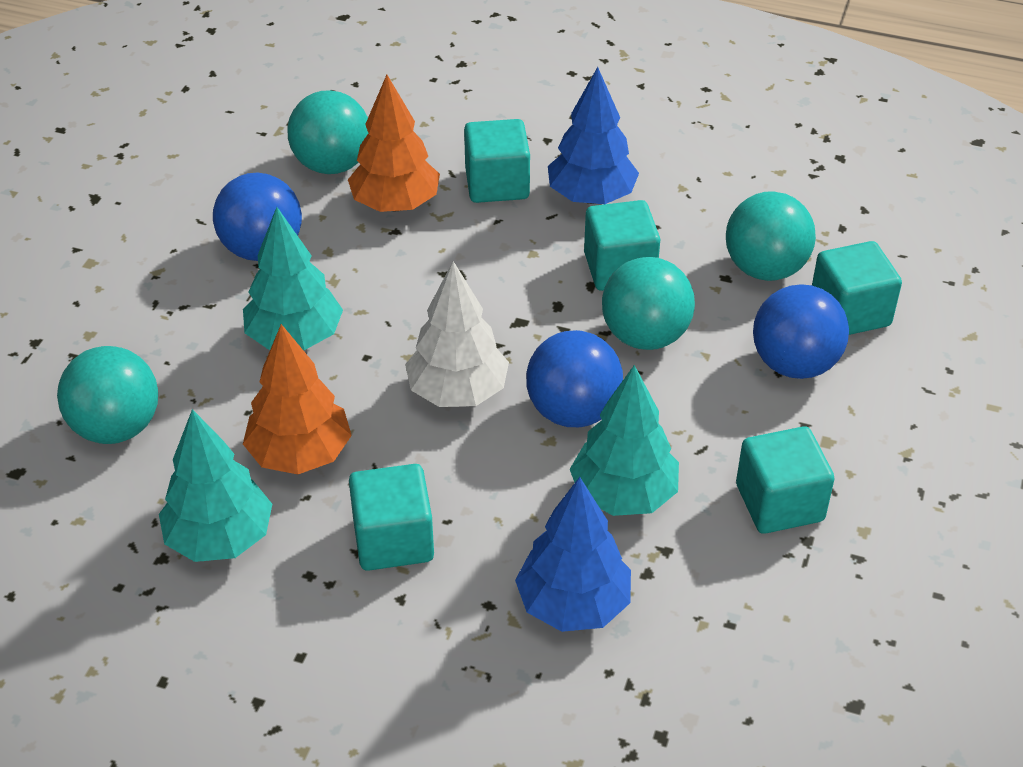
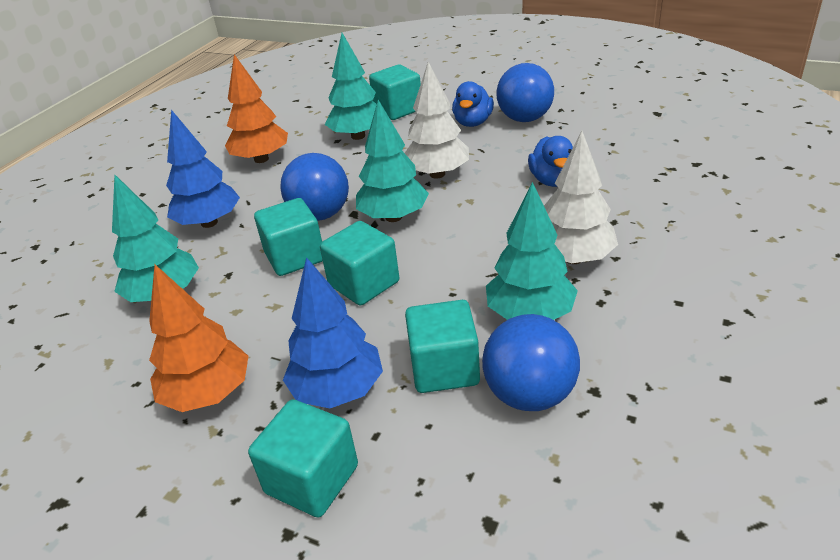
blue duck: 0 -> 2
turquoise ball: 4 -> 0
turquoise tree: 3 -> 4
white tree: 1 -> 2

